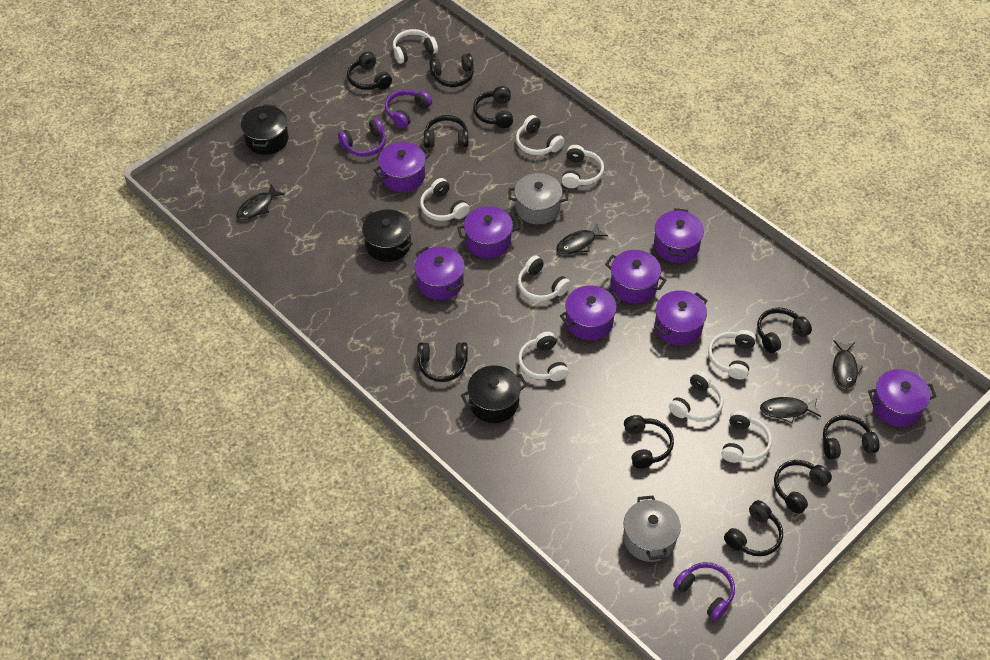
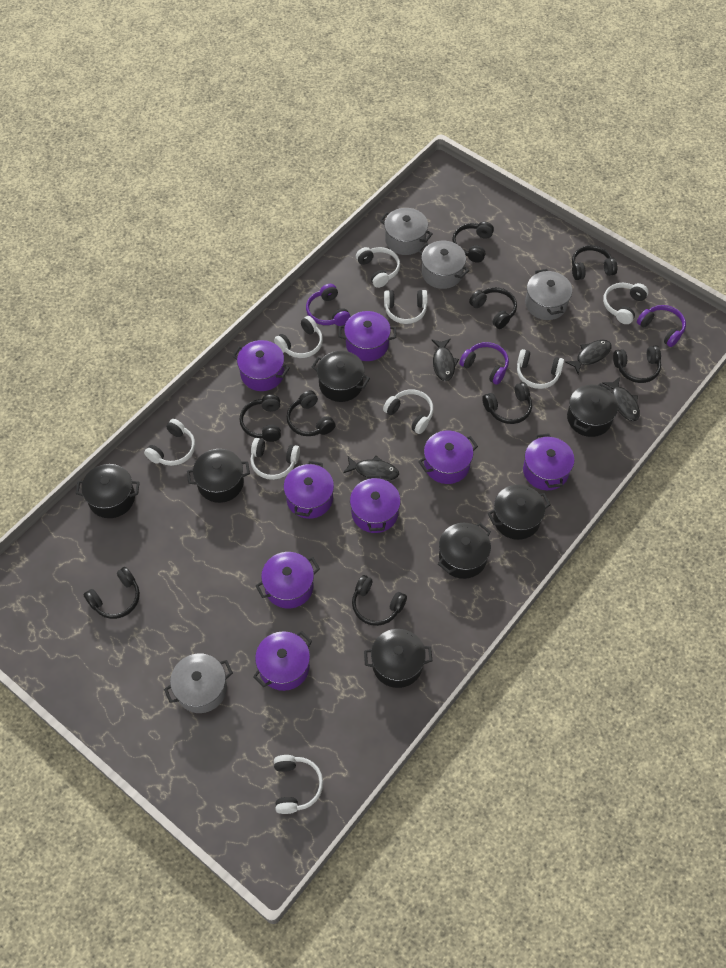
black headphones: 10 -> 9
black pot: 3 -> 7
grey pot: 2 -> 4

